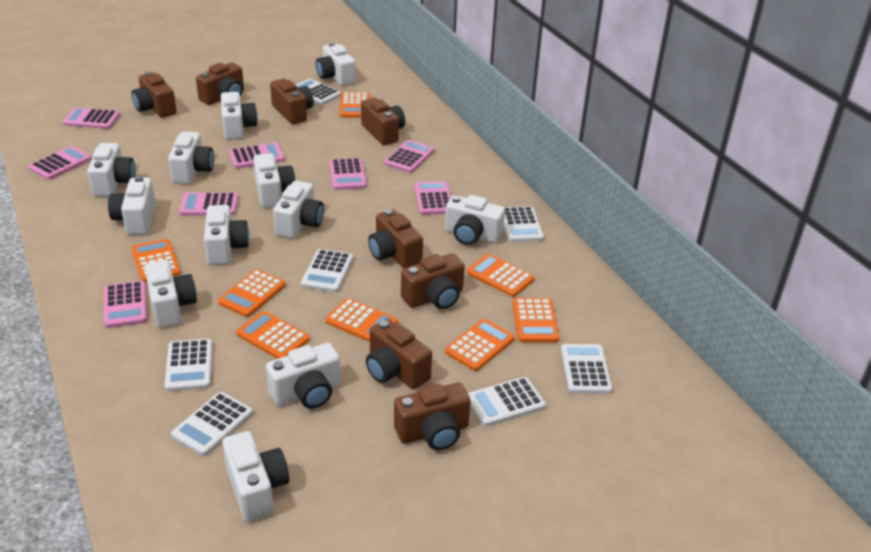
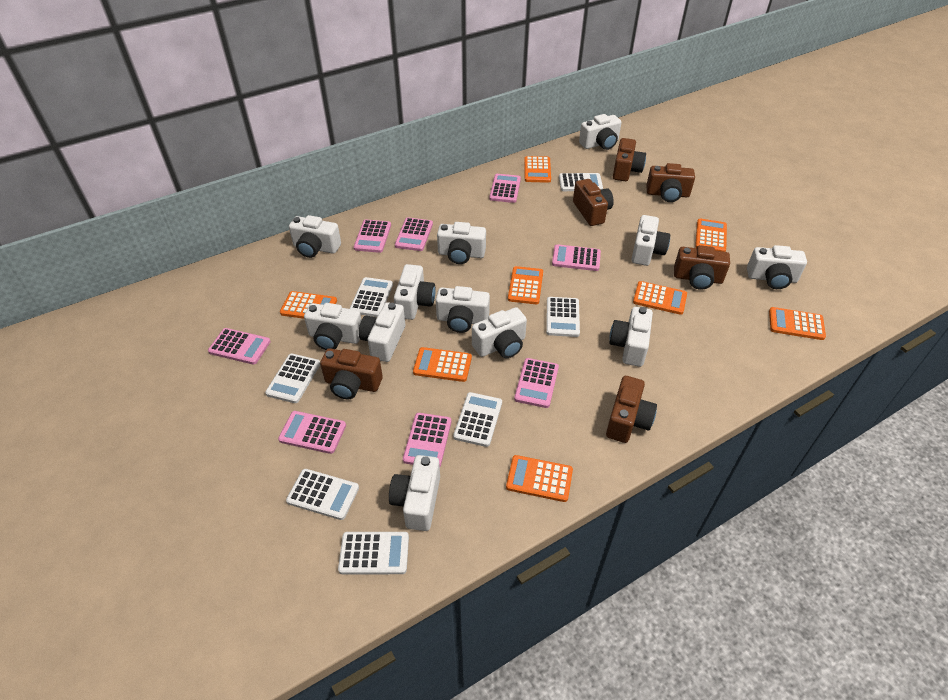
brown camera: 8 -> 6

